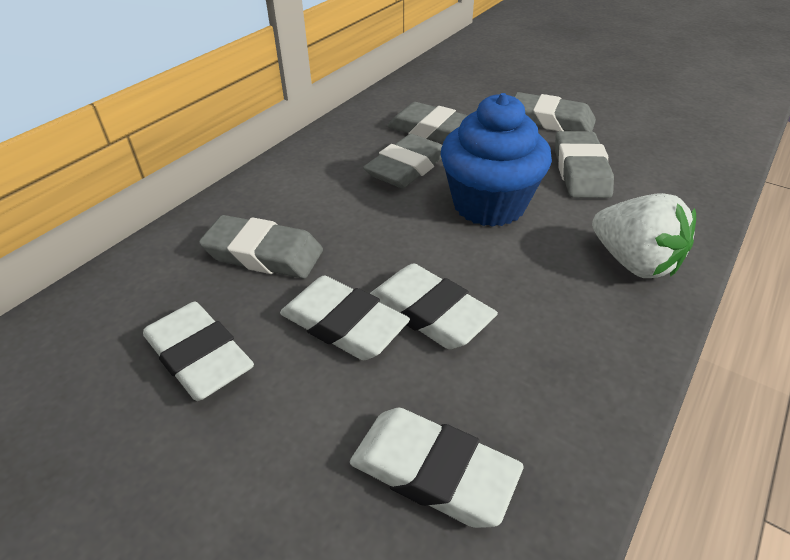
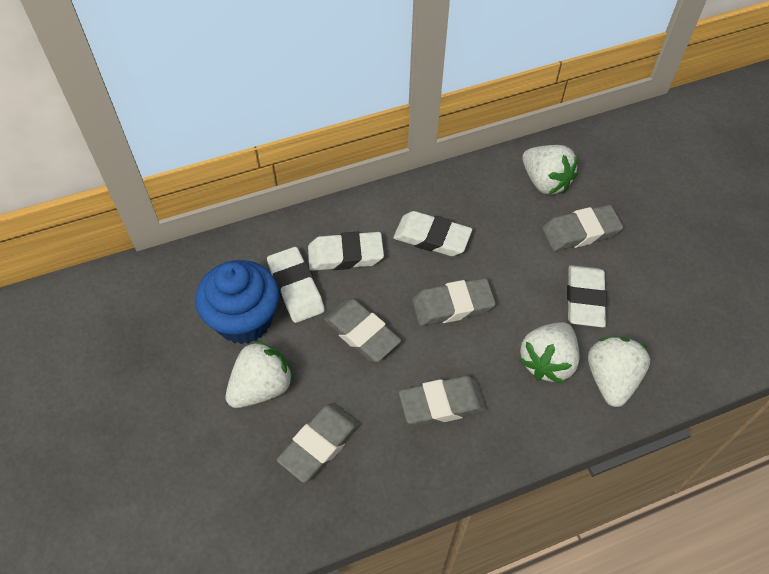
white strawberry: 1 -> 4

